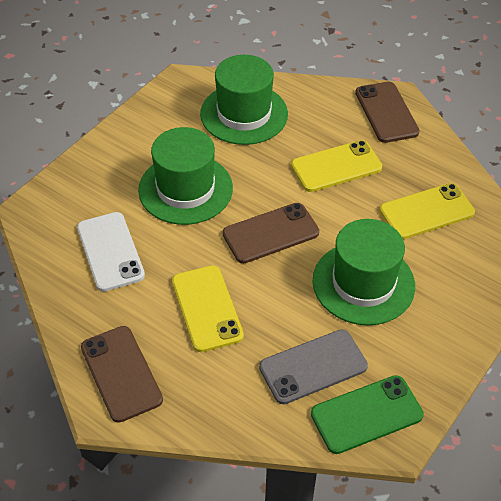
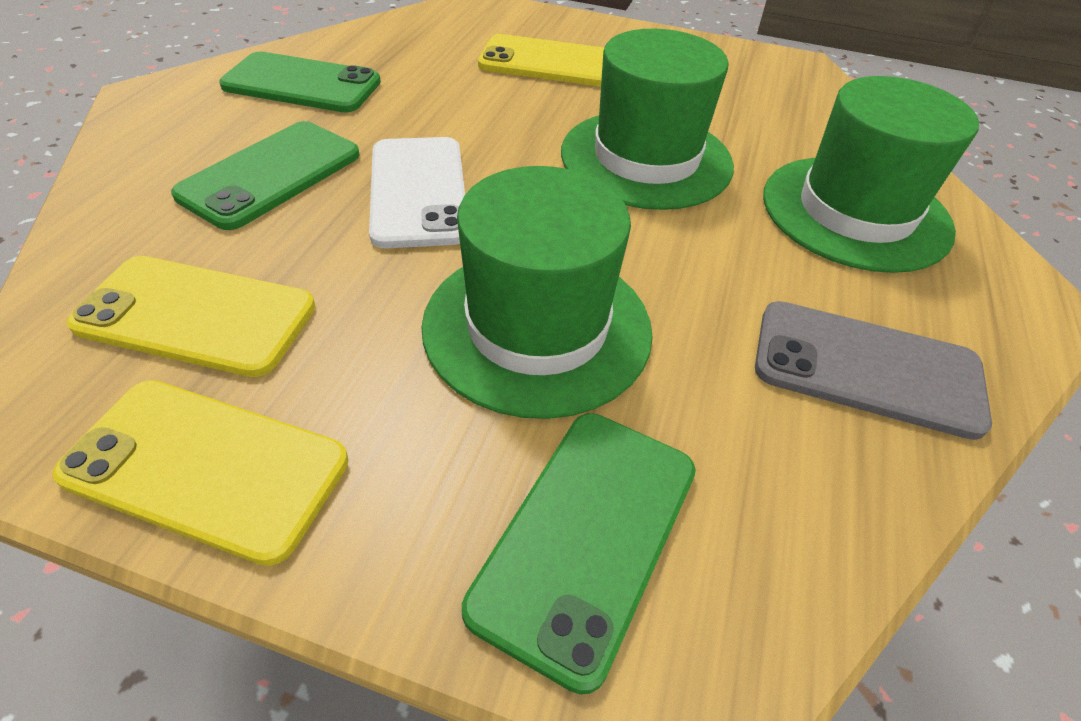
brown phone: 3 -> 0
green phone: 1 -> 3

